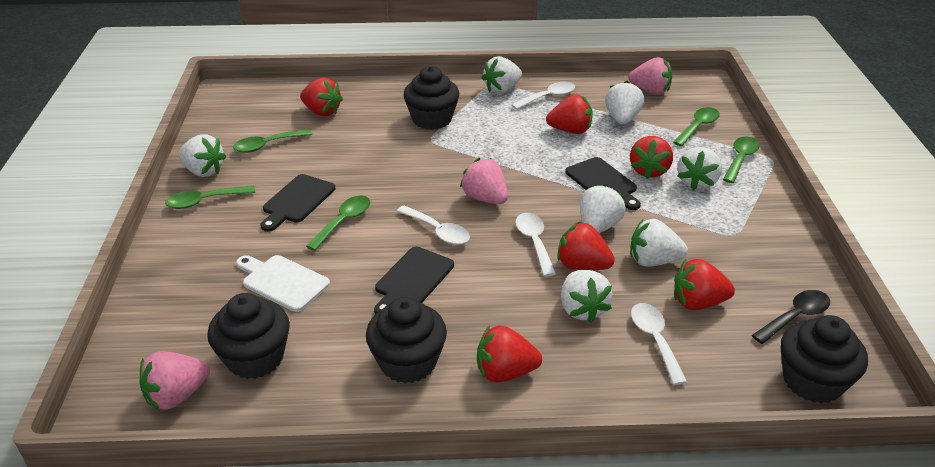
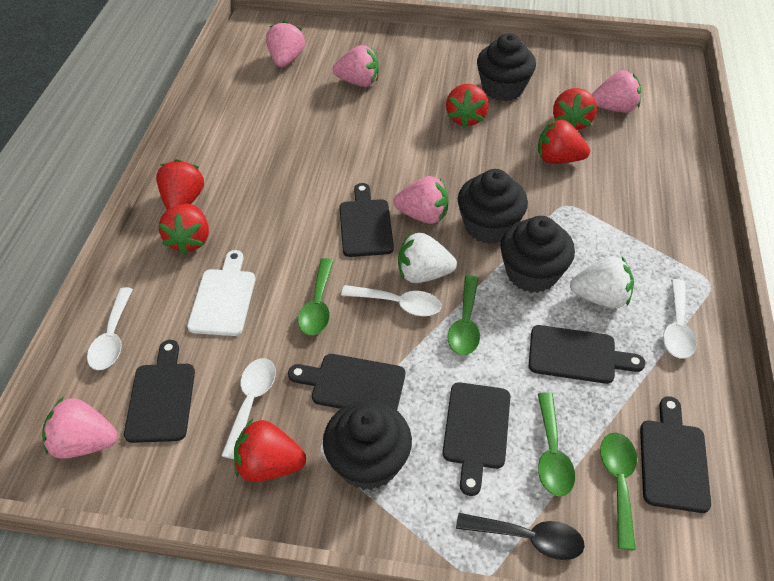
black cutting board: 3 -> 6
green spoon: 5 -> 4
pink strawberry: 3 -> 5
white strawberry: 7 -> 2

